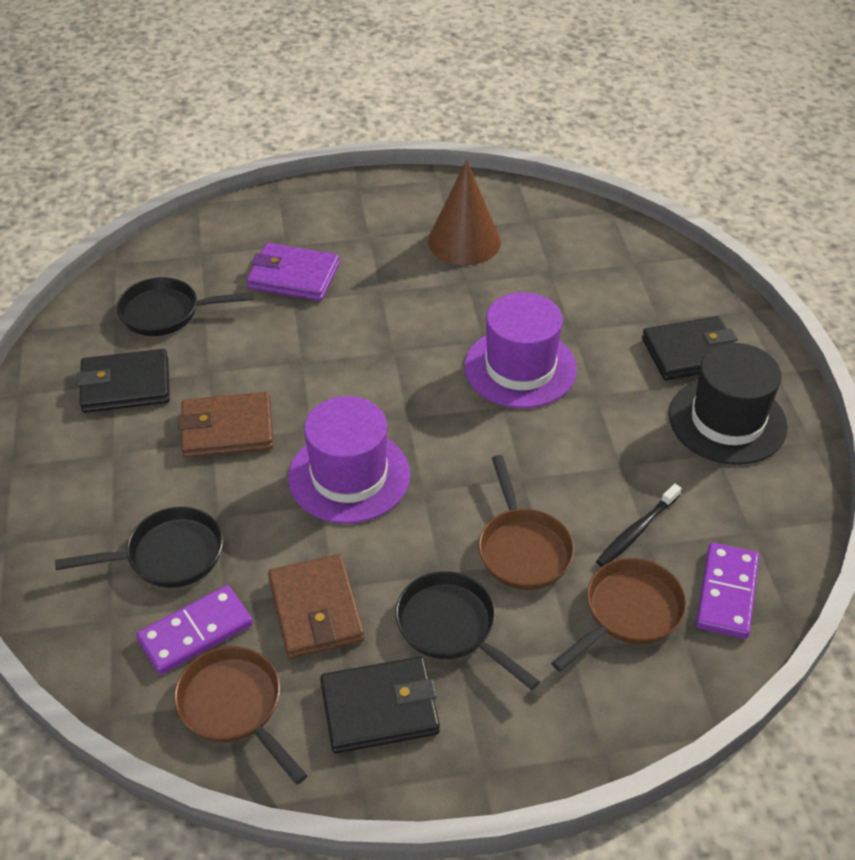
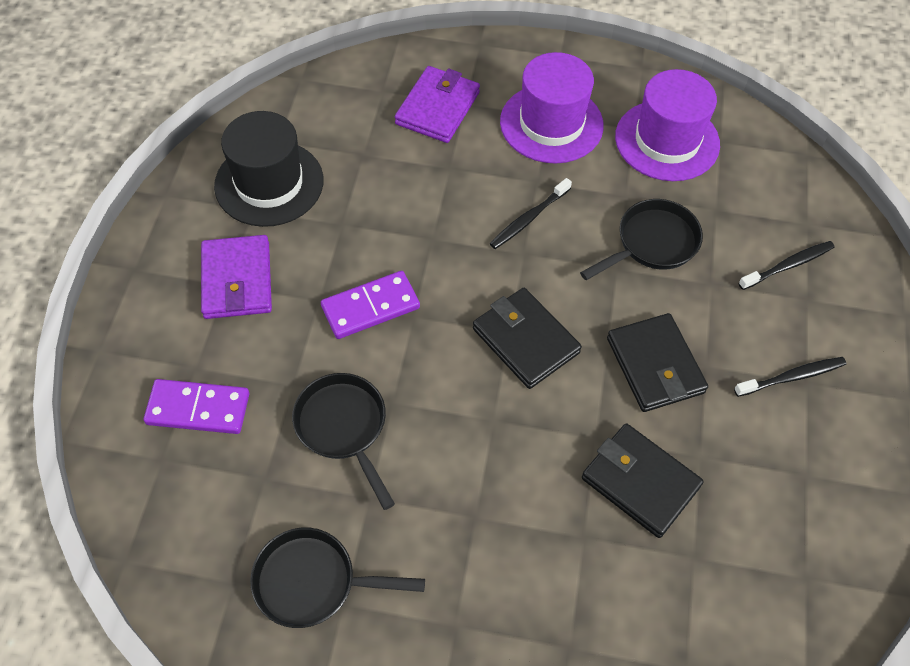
black toothbrush: 1 -> 3
brown cone: 1 -> 0
brown pan: 3 -> 0
brown wallet: 2 -> 0
purple wallet: 1 -> 2

